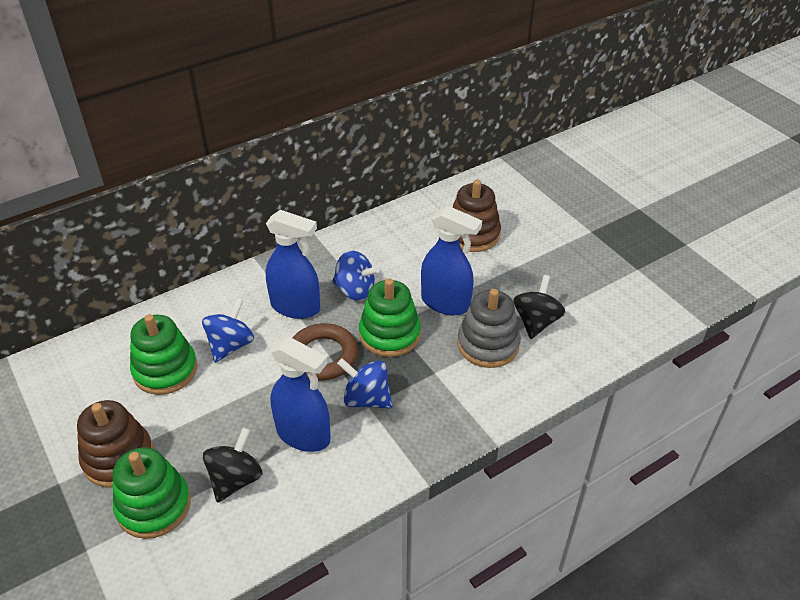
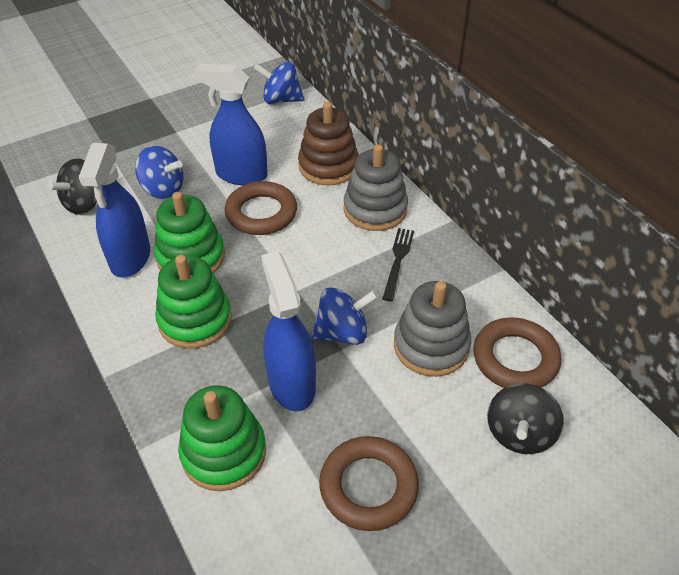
black fork: 0 -> 1
brown ring: 1 -> 3
brown stacking toy: 2 -> 1
grey stacking toy: 1 -> 2

